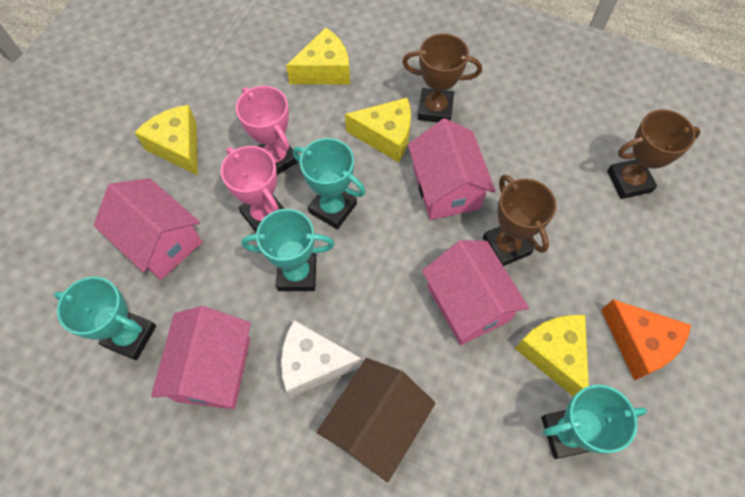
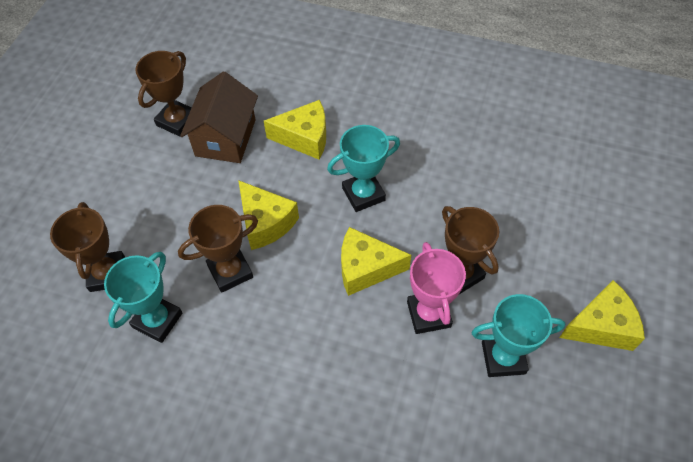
brown trophy: 3 -> 4
orange cheese: 1 -> 0
pink house: 4 -> 0
pink trophy: 2 -> 1
turquoise trophy: 4 -> 3
white cheese: 1 -> 0

